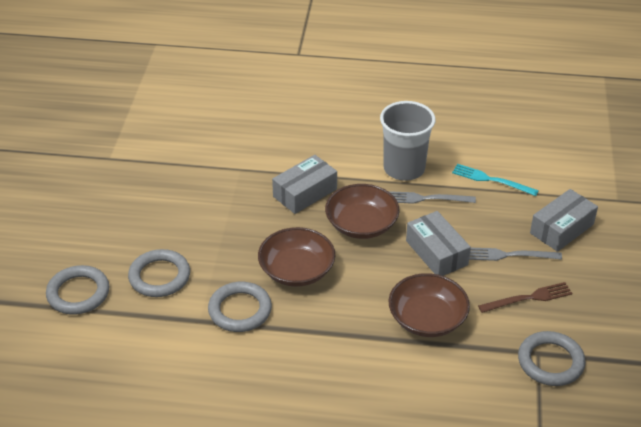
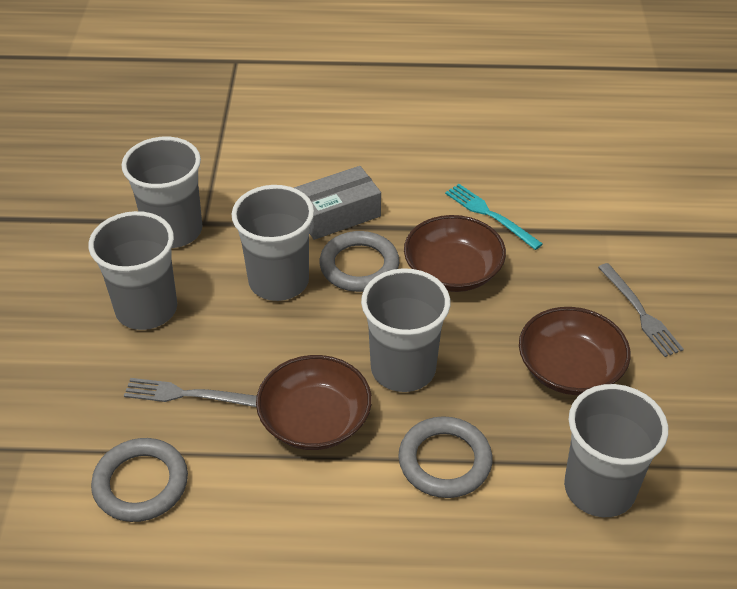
brown fork: 1 -> 0
grey box: 3 -> 1
grey cup: 1 -> 5
grey ring: 4 -> 3

